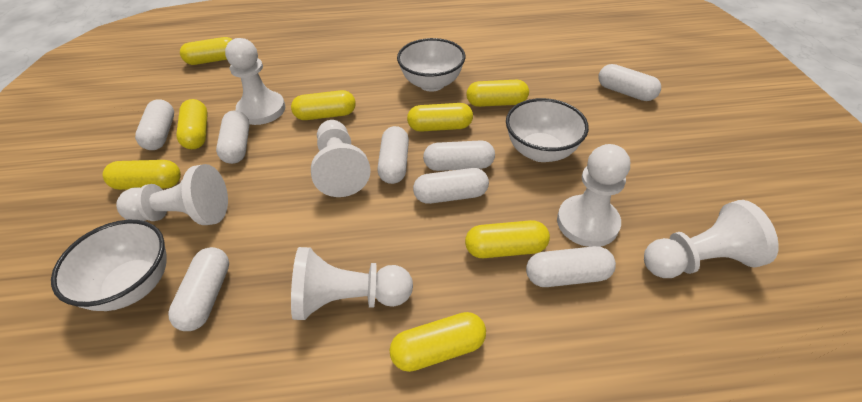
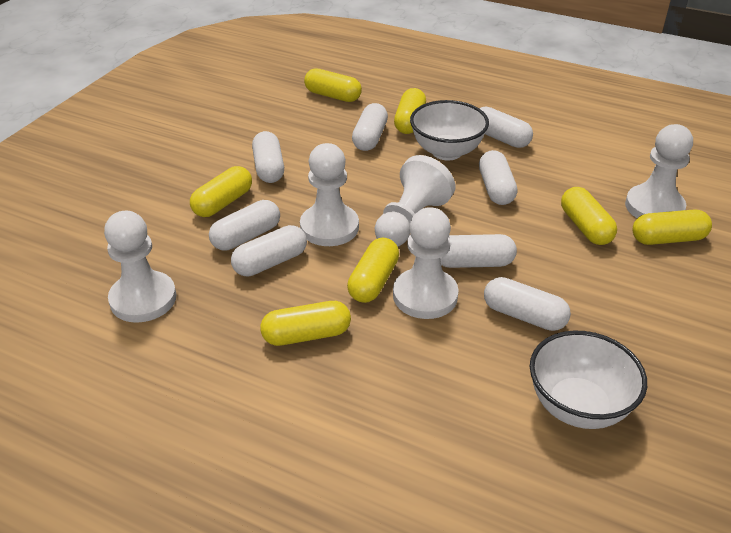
white bowl: 3 -> 2
white pawn: 6 -> 5
yellow capsule: 8 -> 7

